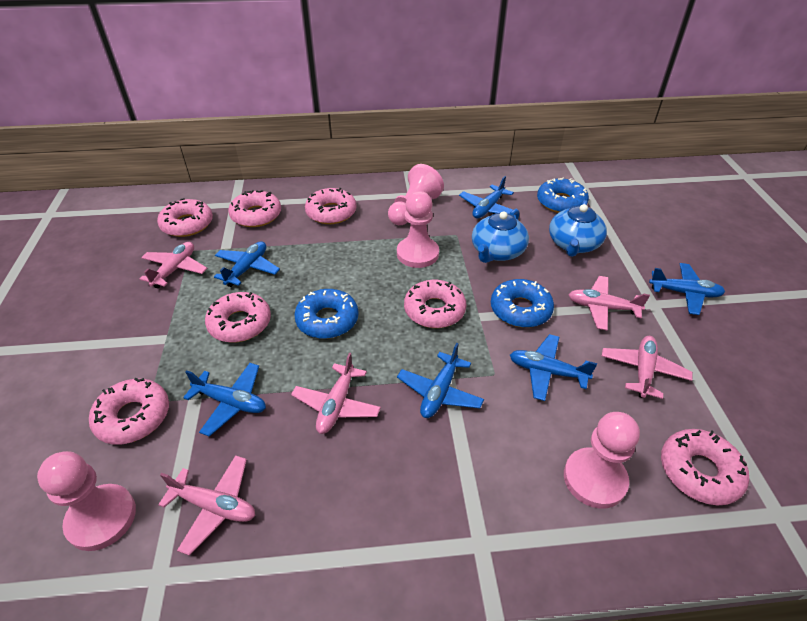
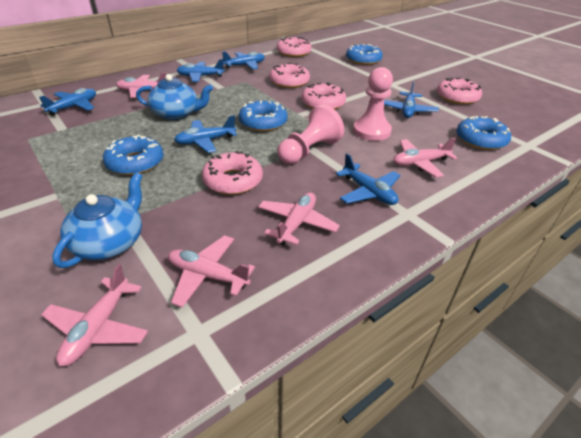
blue donut: 3 -> 4
pink donut: 7 -> 5
pink pawn: 4 -> 2

